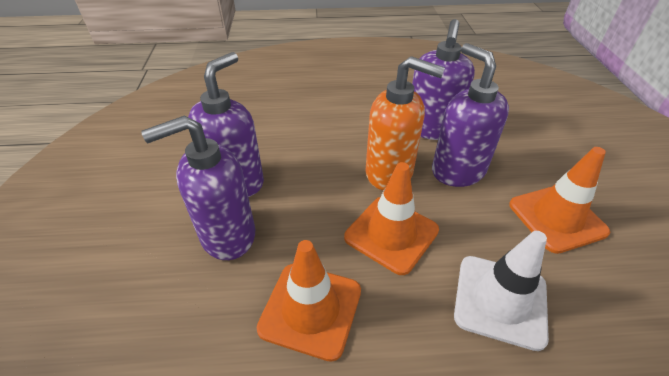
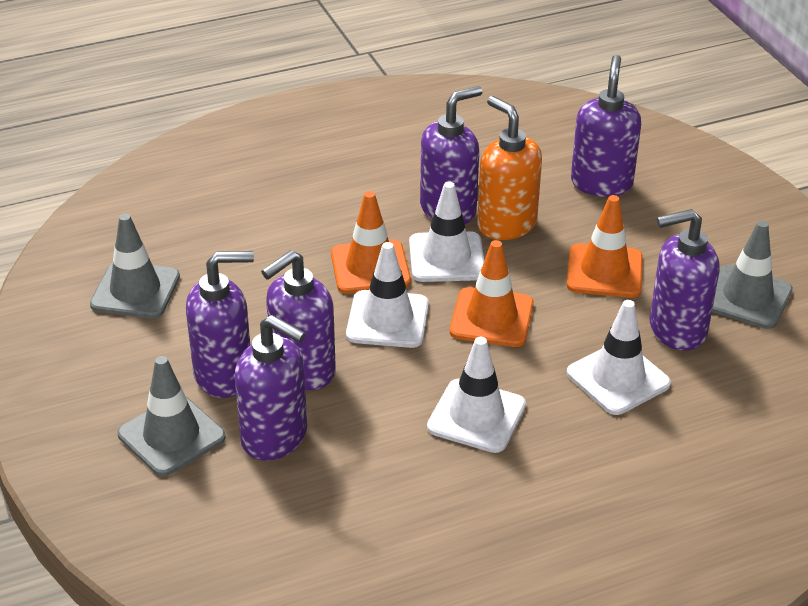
grey traffic cone: 0 -> 3
purple soap dispenser: 4 -> 6
white traffic cone: 1 -> 4

